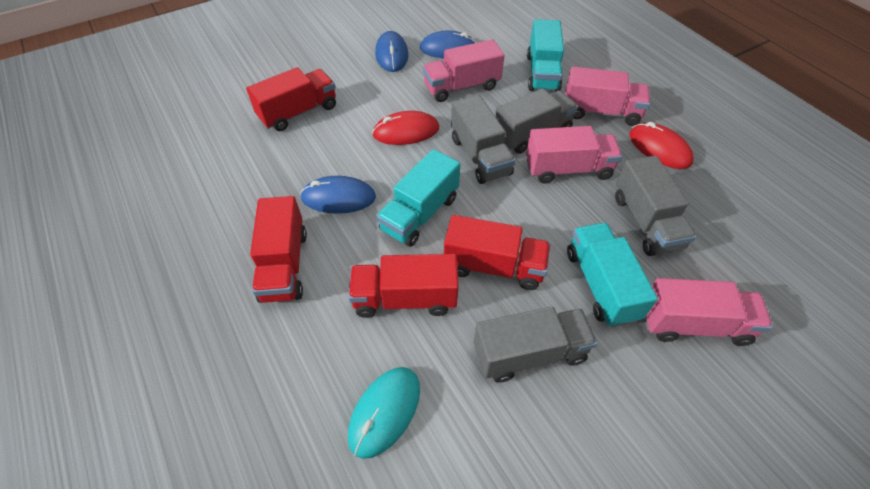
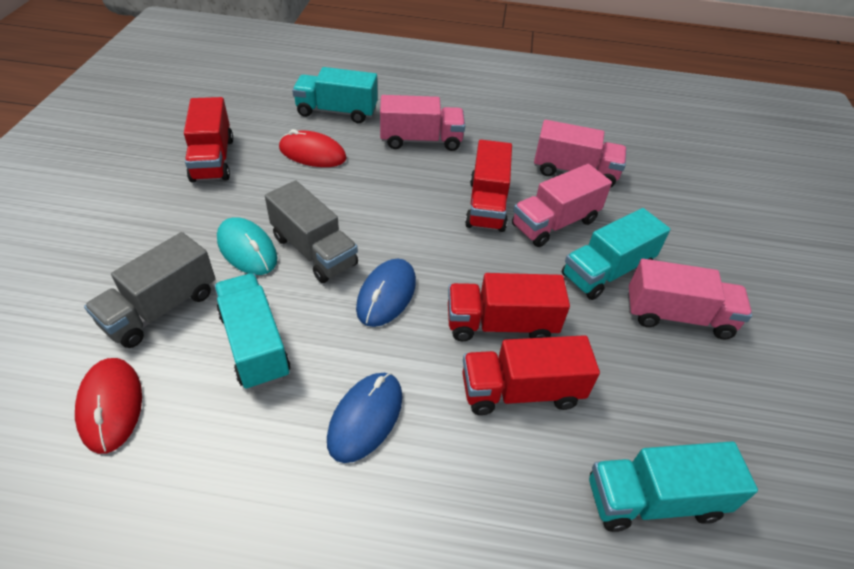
blue mouse: 3 -> 2
grey truck: 4 -> 2
turquoise truck: 3 -> 4

